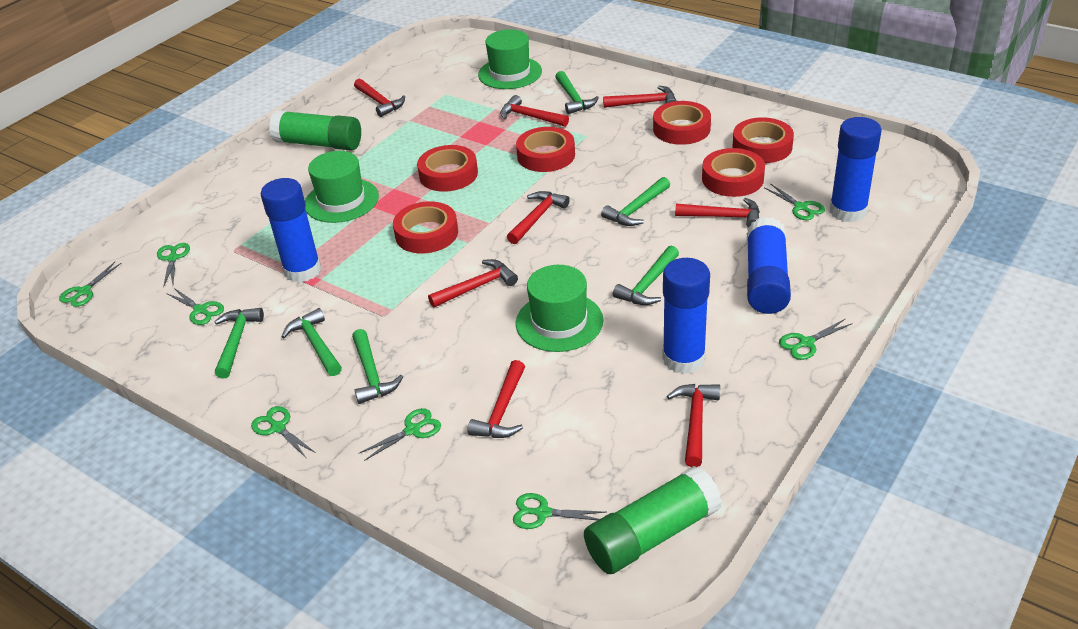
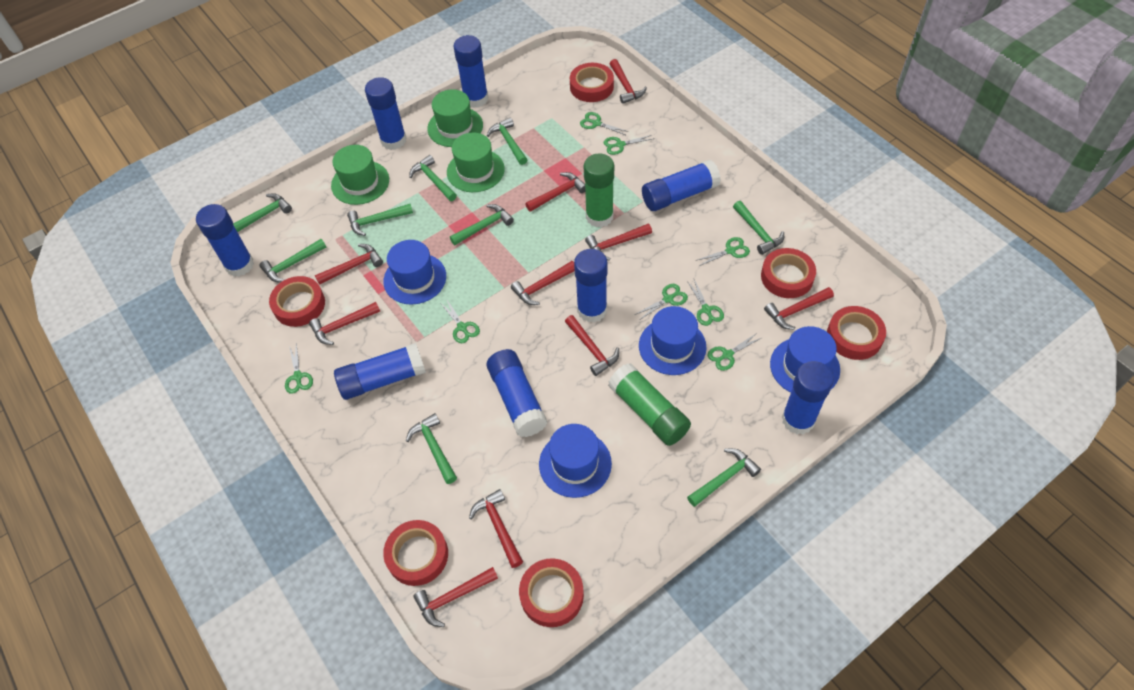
blue glue stick: 4 -> 8
blue hat: 0 -> 4
green hammer: 6 -> 9
red hammer: 8 -> 10

